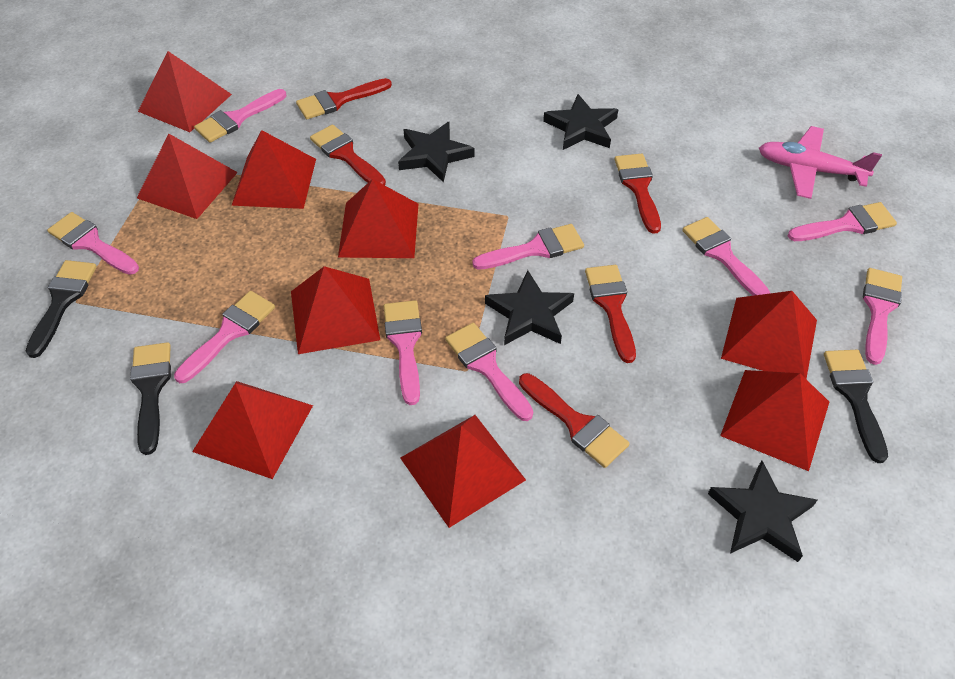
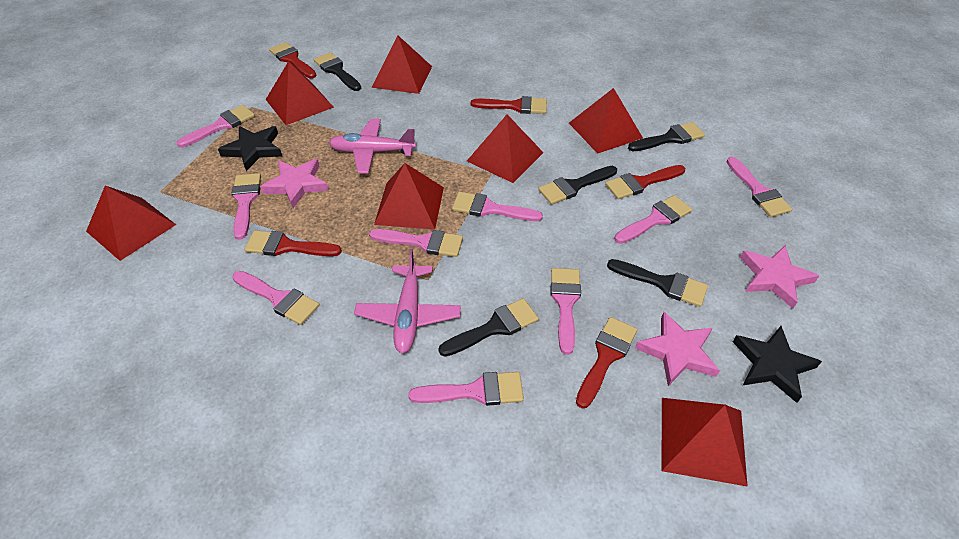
black brush: 3 -> 5
black star: 4 -> 2
pink plane: 1 -> 2
pink star: 0 -> 3
red pyramid: 9 -> 7

